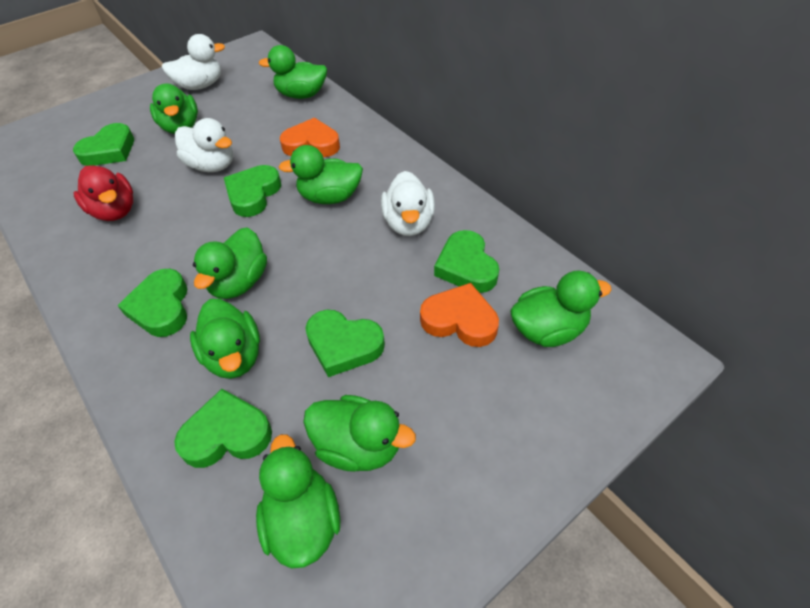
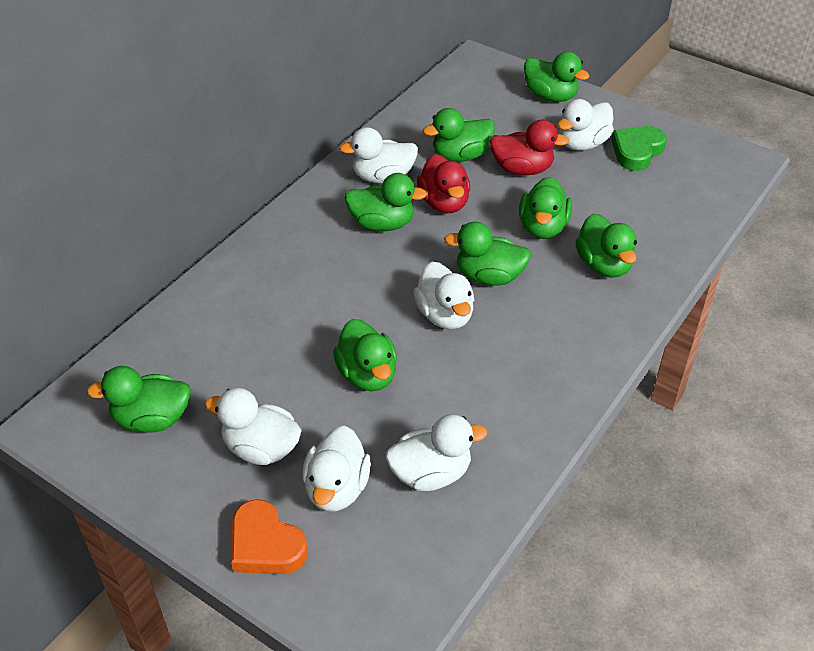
green heart: 6 -> 1
orange heart: 2 -> 1
red duck: 1 -> 2
white duck: 3 -> 6

